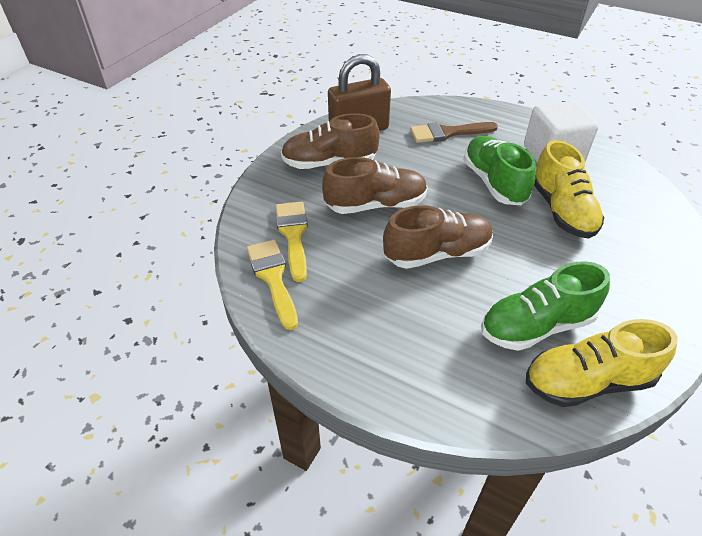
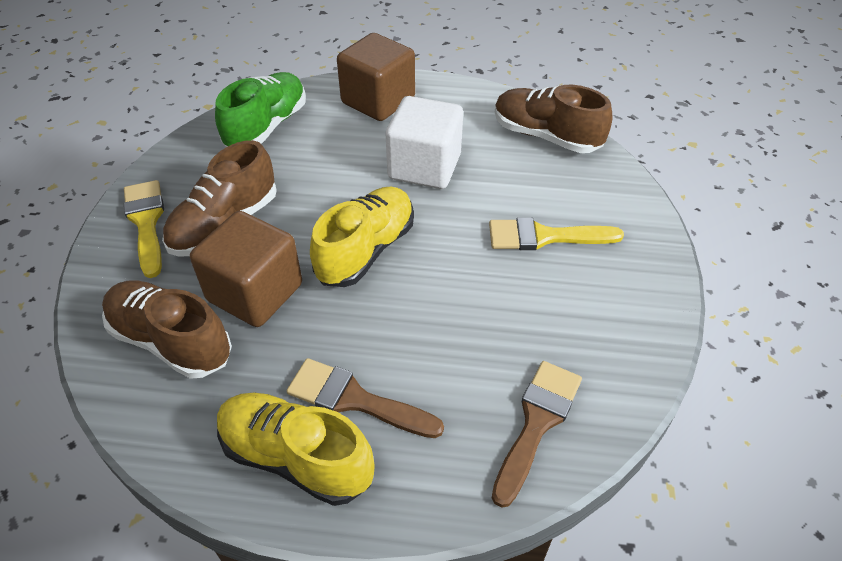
brown brush: 1 -> 2
brown cube: 0 -> 2
brown padlock: 1 -> 0
green shoe: 2 -> 1

